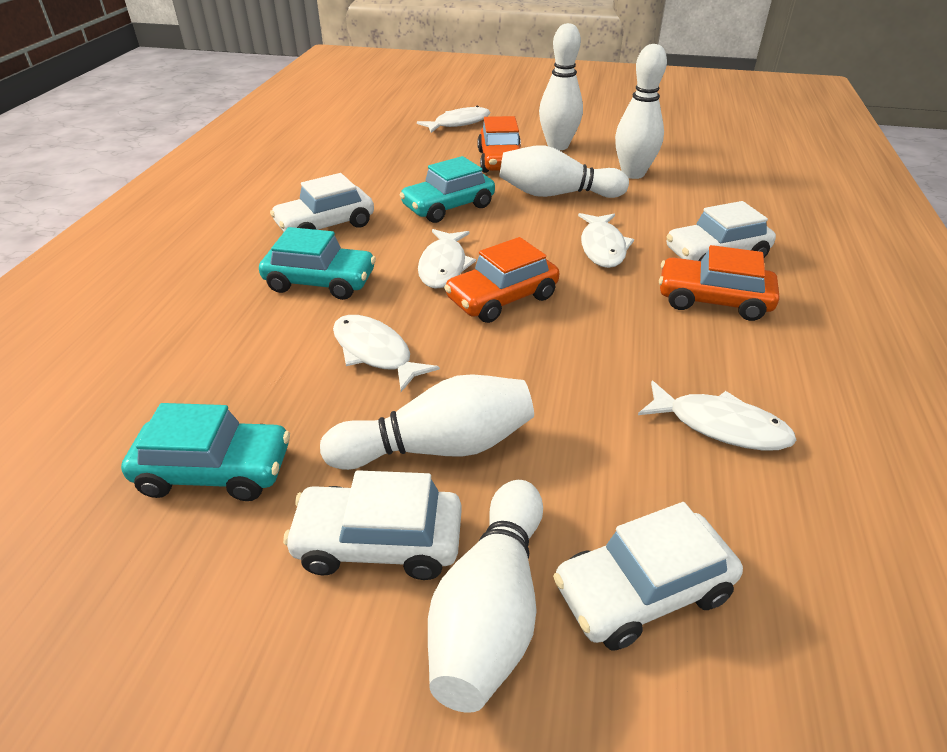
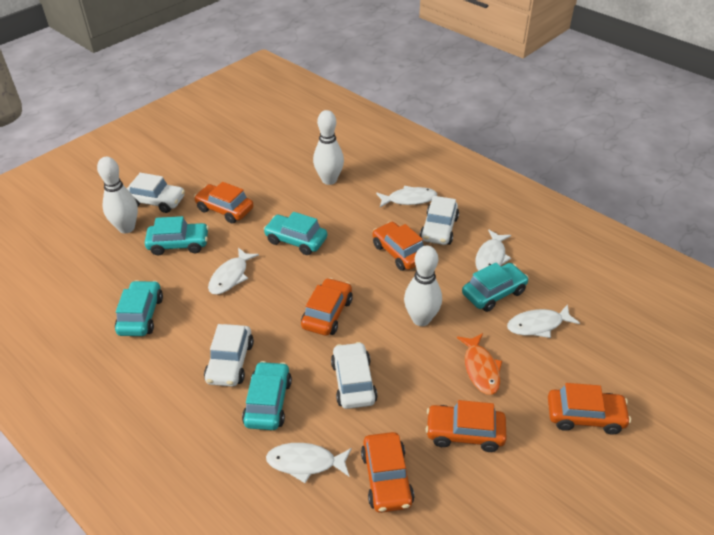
orange car: 3 -> 6
orange fish: 0 -> 1
turquoise car: 3 -> 5
white bowling pin: 5 -> 3

